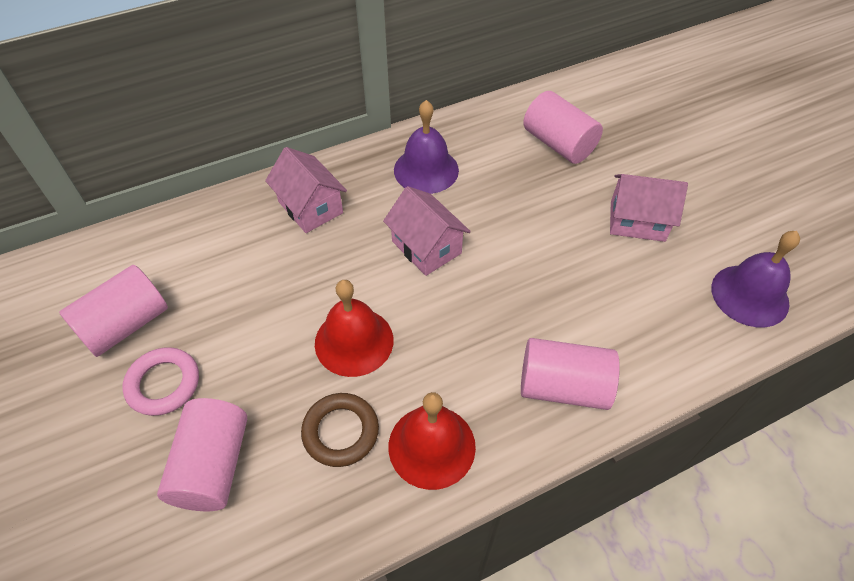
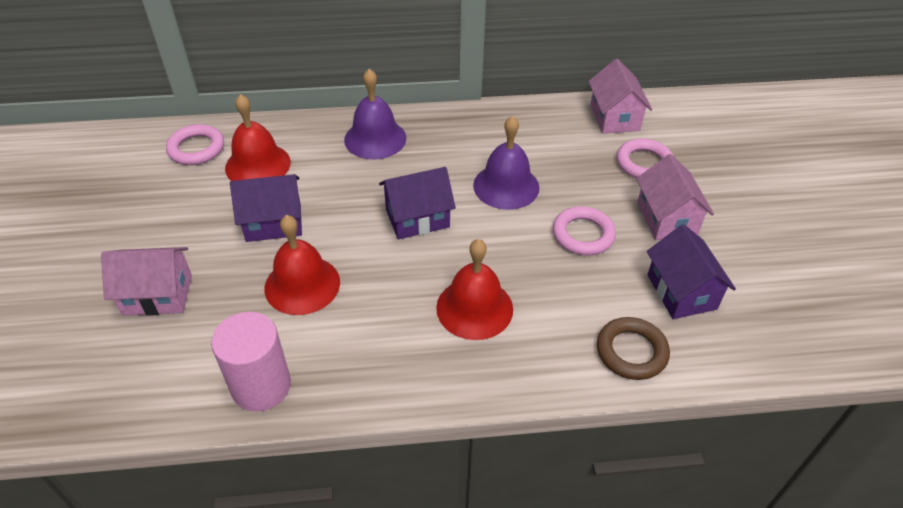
pink cylinder: 4 -> 1
pink ring: 1 -> 3
purple house: 0 -> 3
red bell: 2 -> 3

